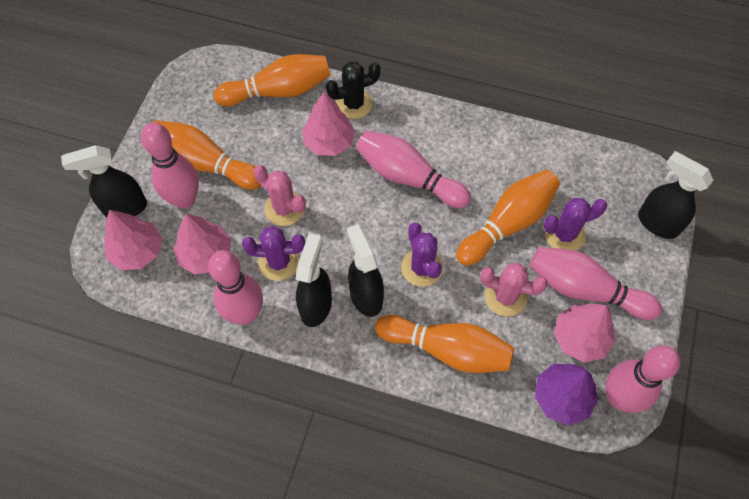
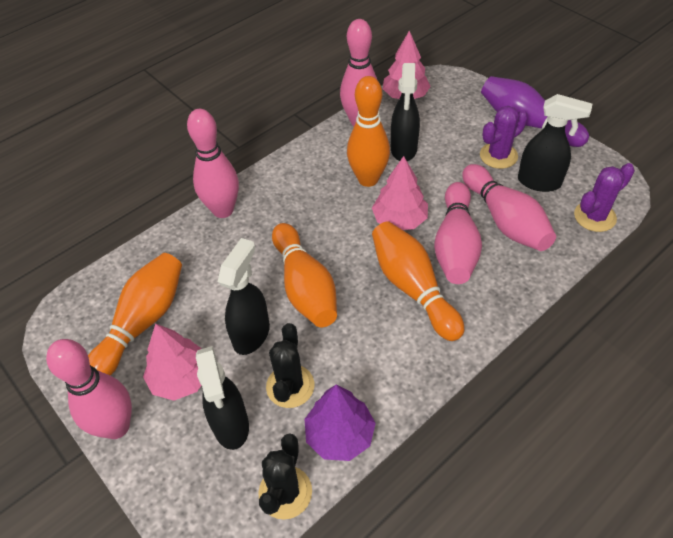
black cactus: 1 -> 2
pink cactus: 2 -> 0
pink tree: 4 -> 3
purple bowling pin: 0 -> 1
purple cactus: 3 -> 2

